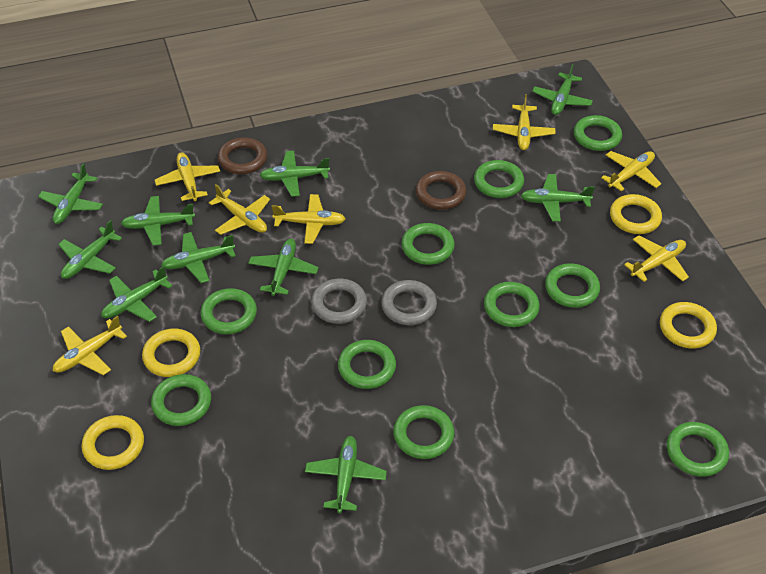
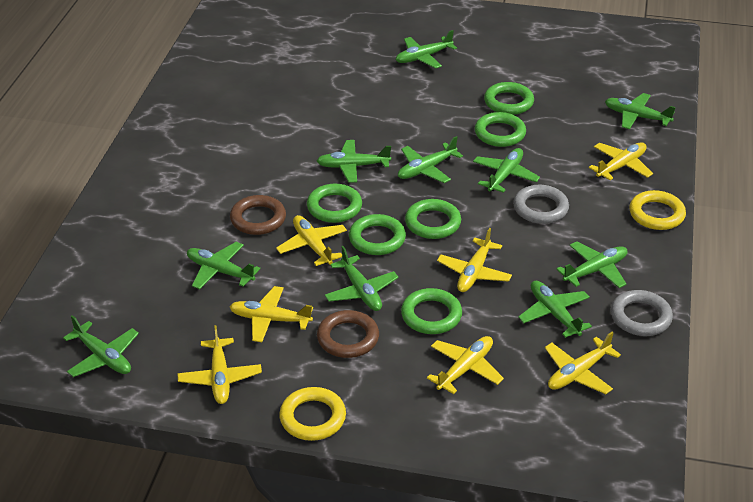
green ring: 10 -> 6
yellow ring: 4 -> 2

